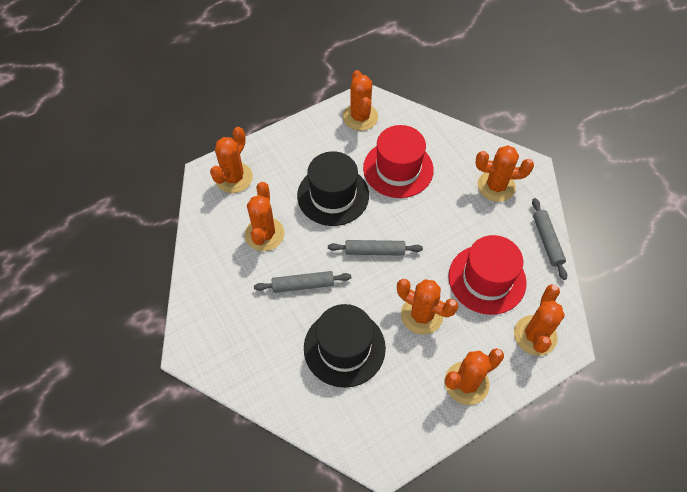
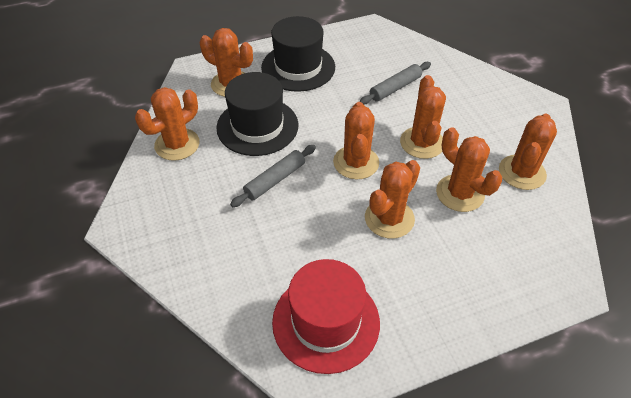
grey rolling pin: 3 -> 2
red hat: 2 -> 1

